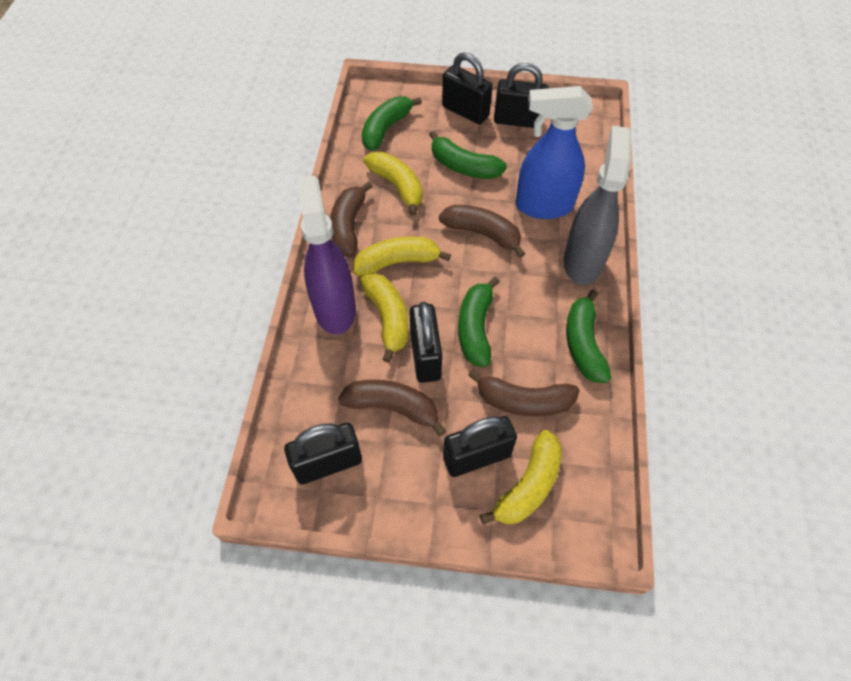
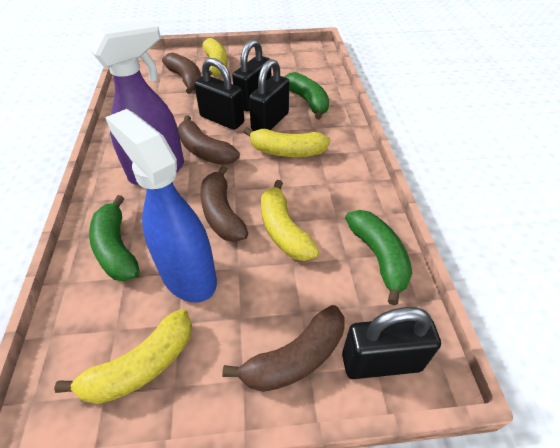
black padlock: 5 -> 4
green banana: 4 -> 3
grey spray bottle: 1 -> 0

